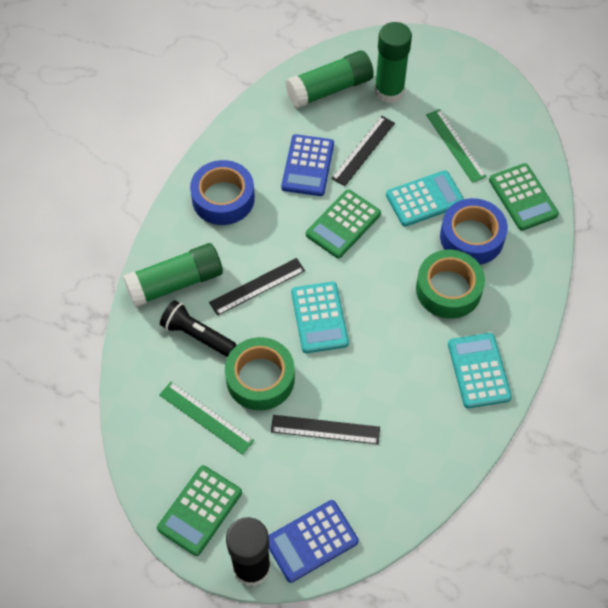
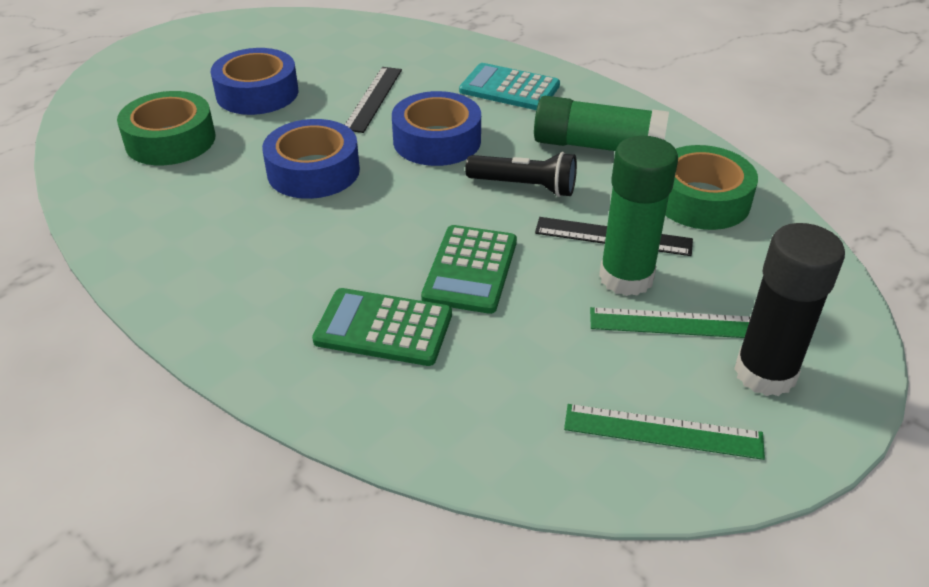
black ruler: 3 -> 2
blue calculator: 2 -> 0
blue tape: 2 -> 3
green calculator: 3 -> 2
green glue stick: 3 -> 2
turquoise calculator: 3 -> 1

